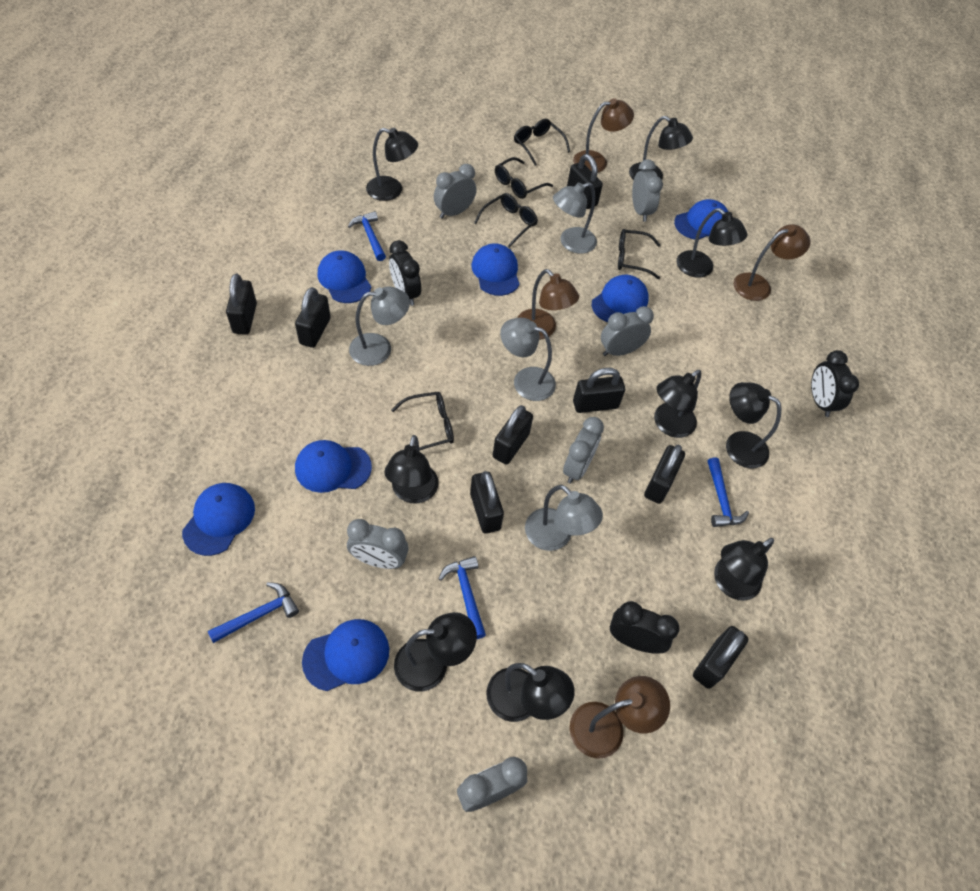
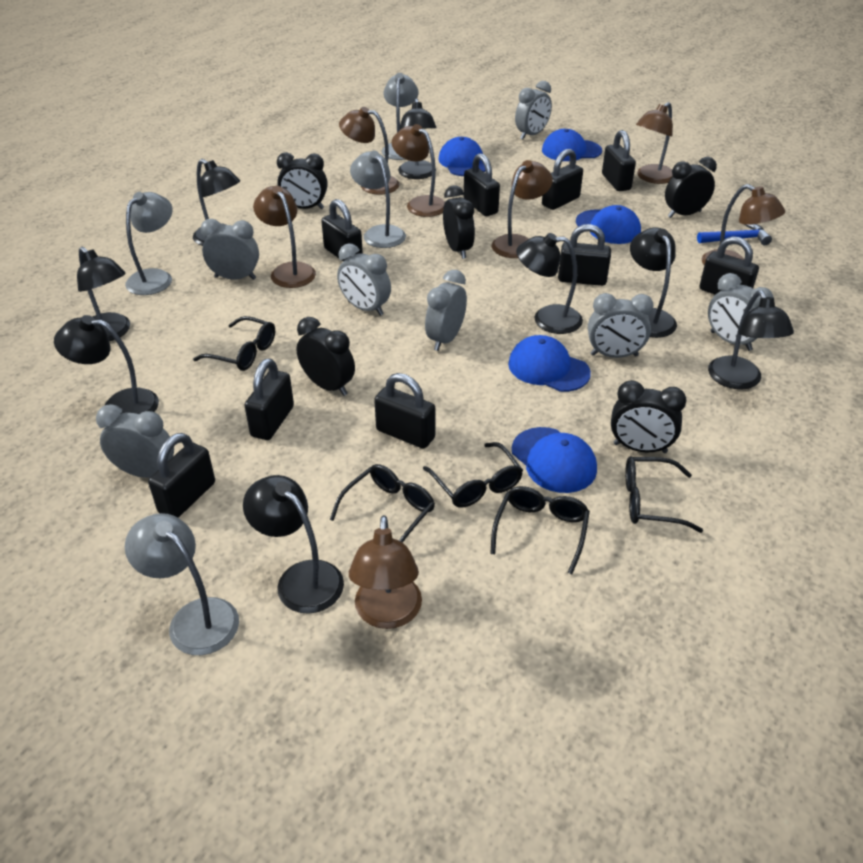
black clock: 3 -> 5
black lamp: 9 -> 8
black padlock: 8 -> 9
blue cap: 7 -> 5
blue hammer: 4 -> 1
brown lamp: 4 -> 7
grey clock: 6 -> 7

